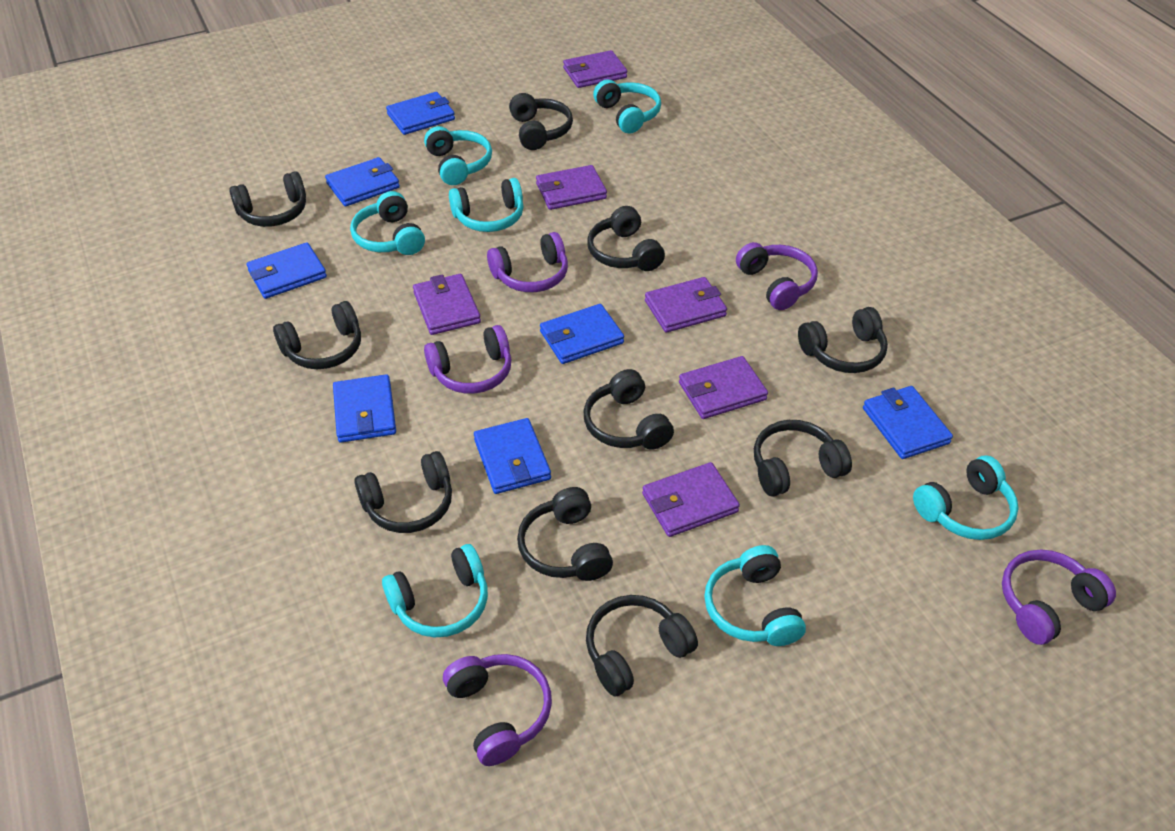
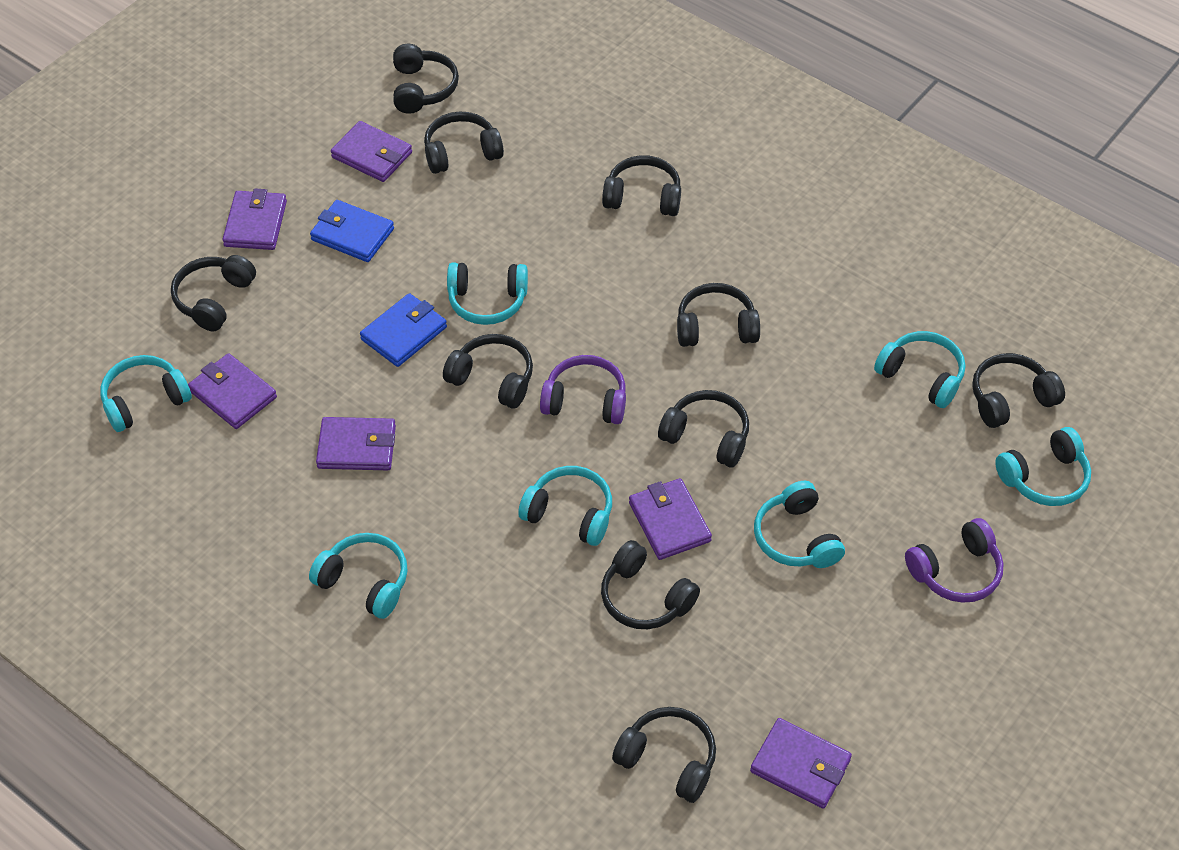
blue wallet: 7 -> 2
purple headphones: 5 -> 2

